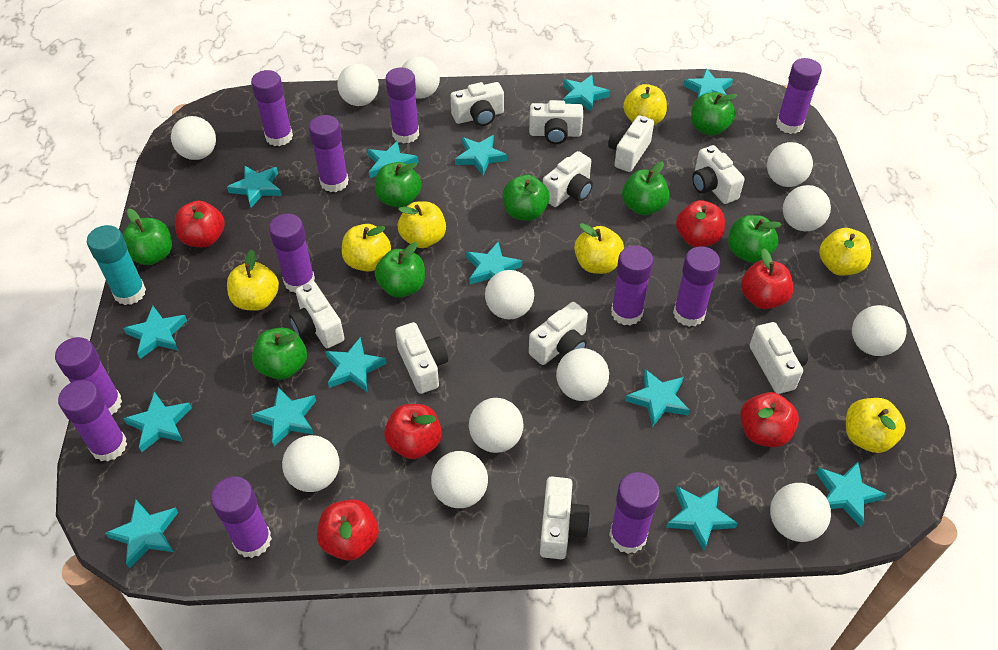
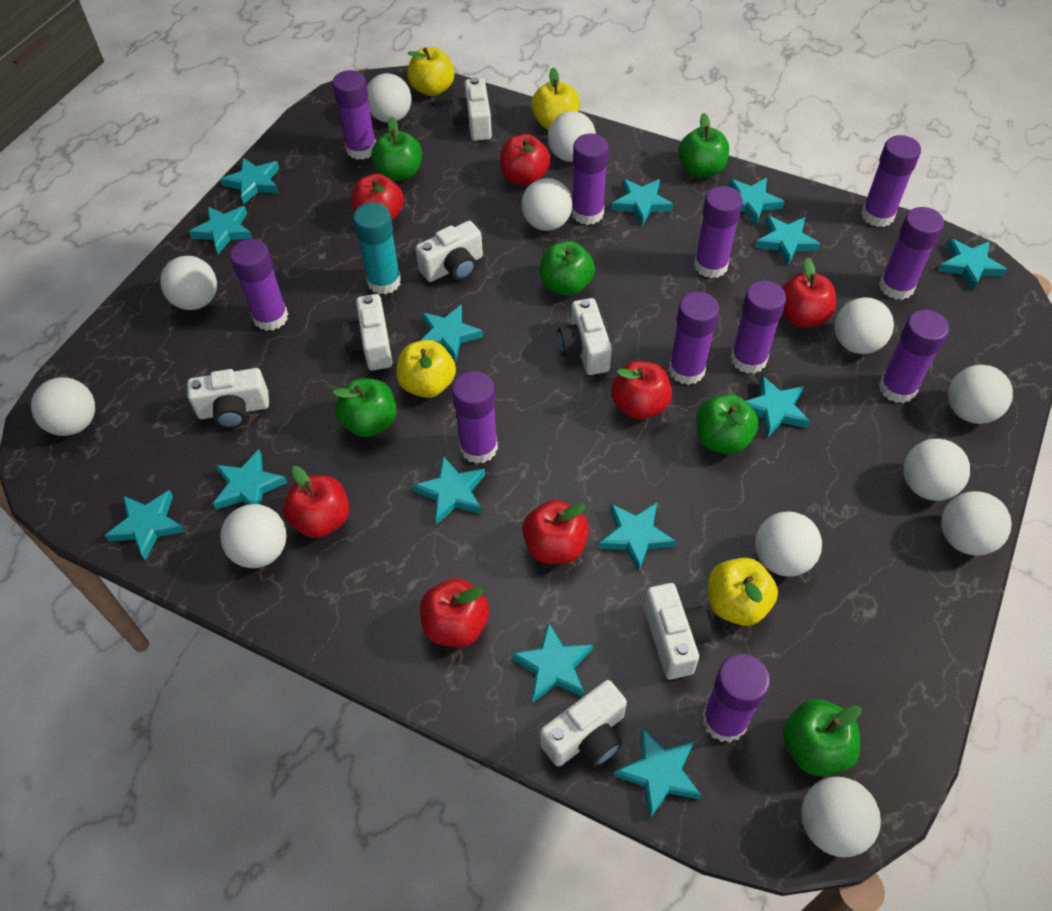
green apple: 8 -> 6
red apple: 6 -> 7
white camera: 10 -> 7
yellow apple: 7 -> 4

